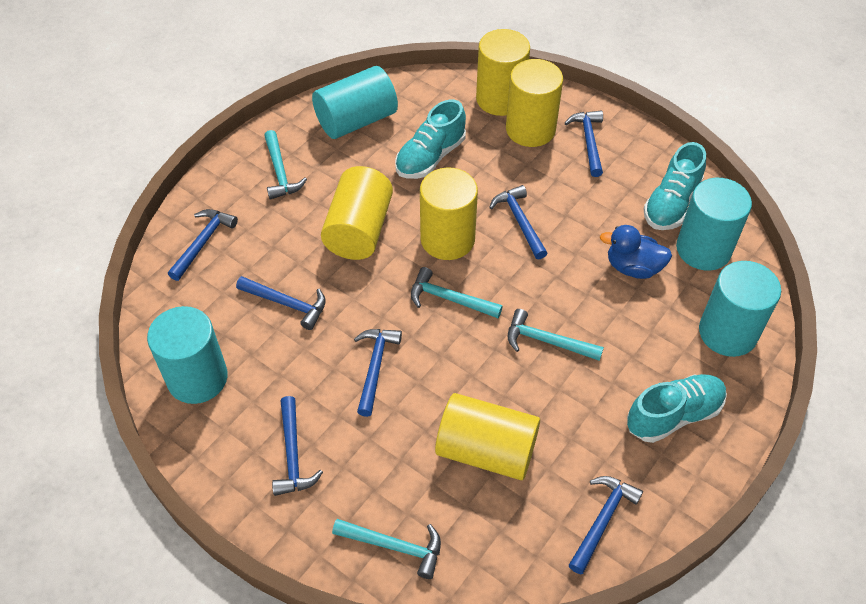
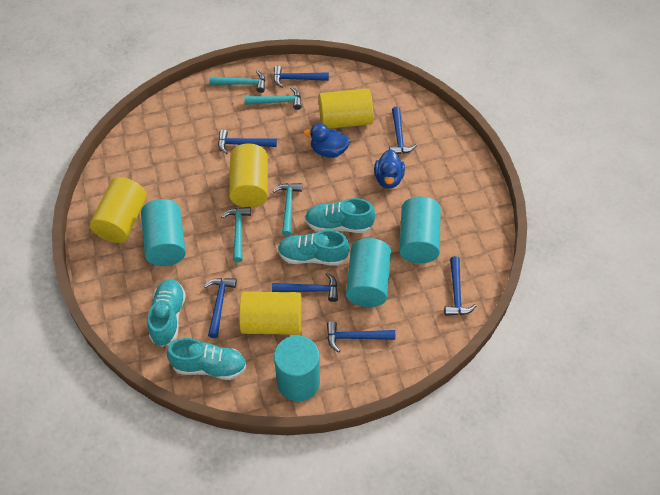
blue duck: 1 -> 2
turquoise shoe: 3 -> 4
yellow cylinder: 5 -> 4

